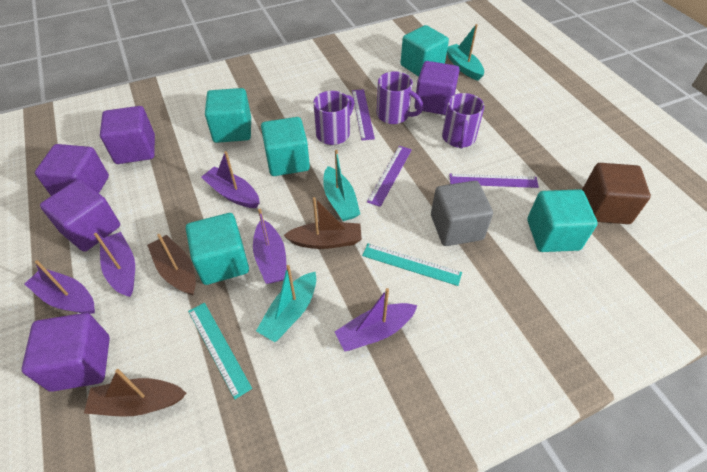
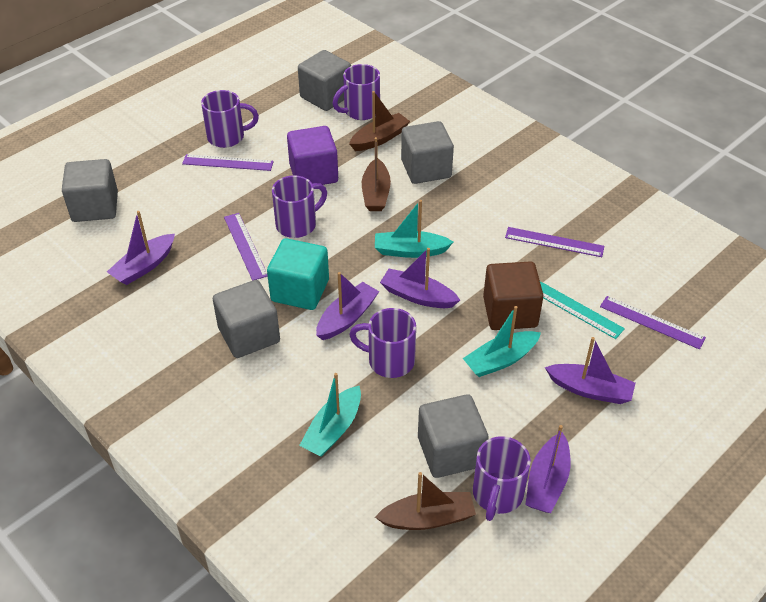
grey cube: 1 -> 5
purple cube: 5 -> 1
purple mug: 3 -> 5
purple ruler: 3 -> 4
turquoise cube: 5 -> 1
turquoise ruler: 2 -> 1

